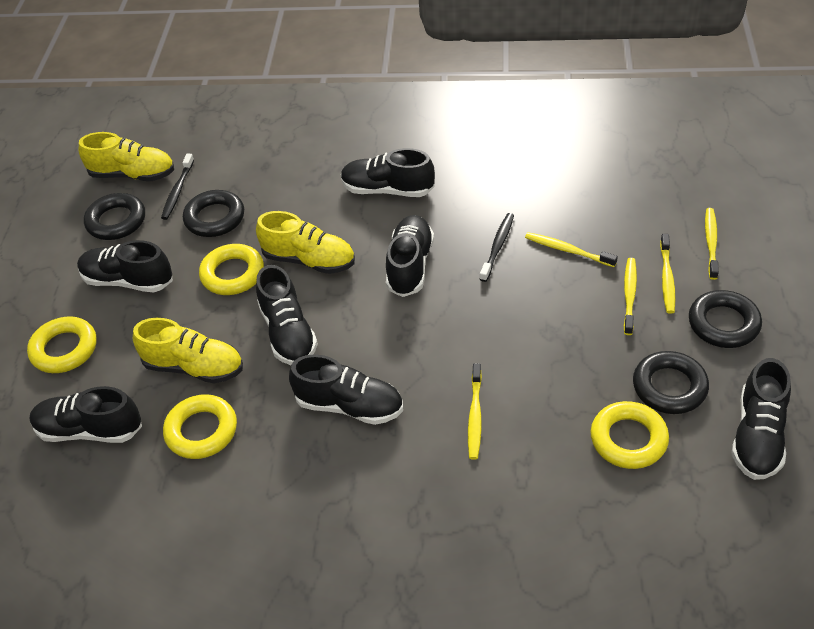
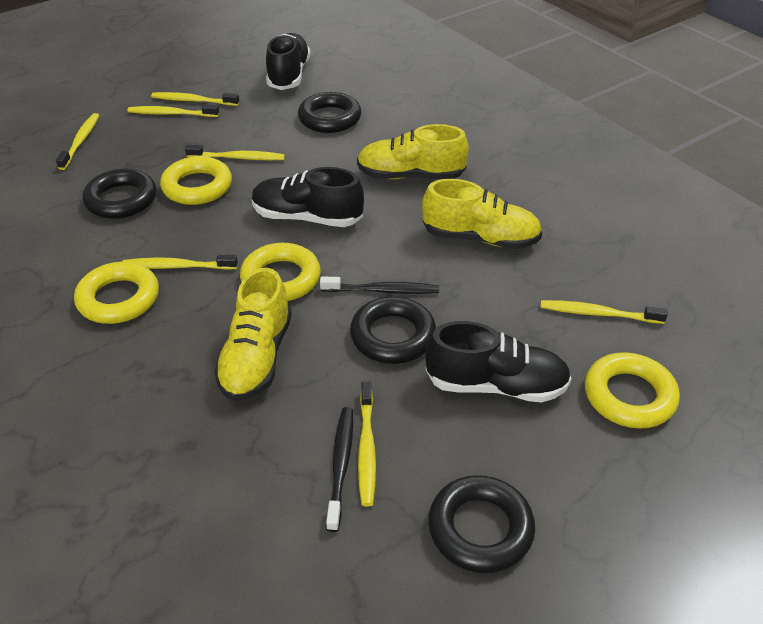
black shoe: 7 -> 3
yellow toothbrush: 5 -> 7

